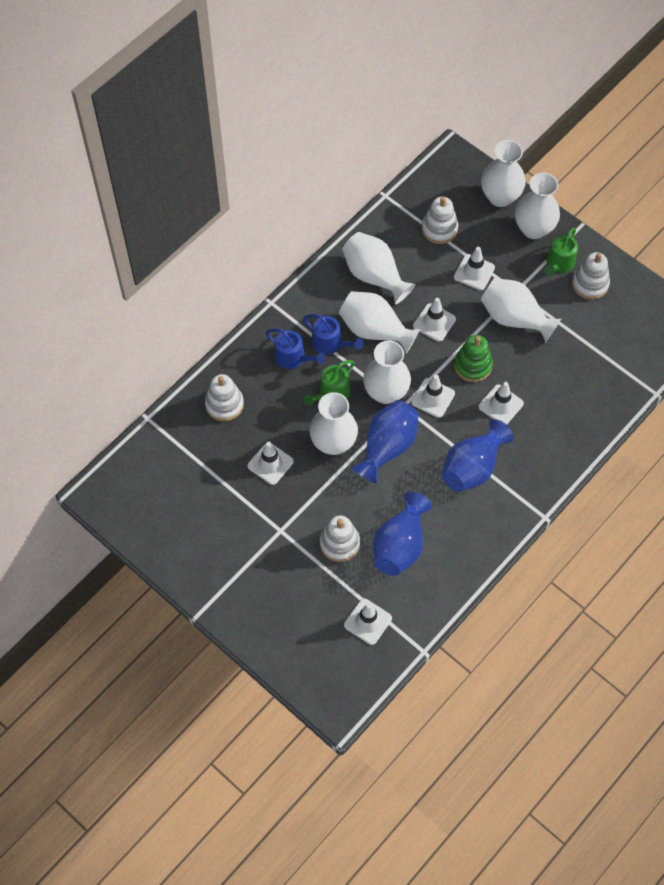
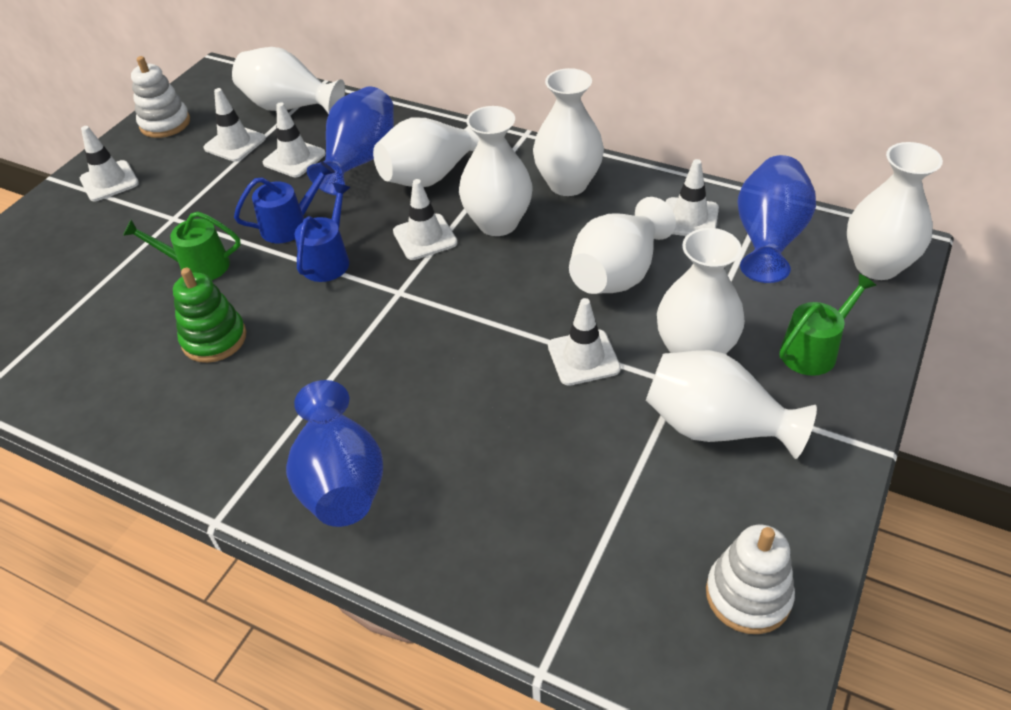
white stacking toy: 4 -> 2
white vase: 7 -> 8

